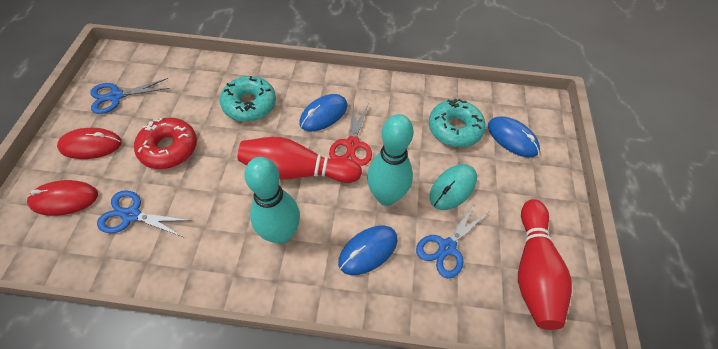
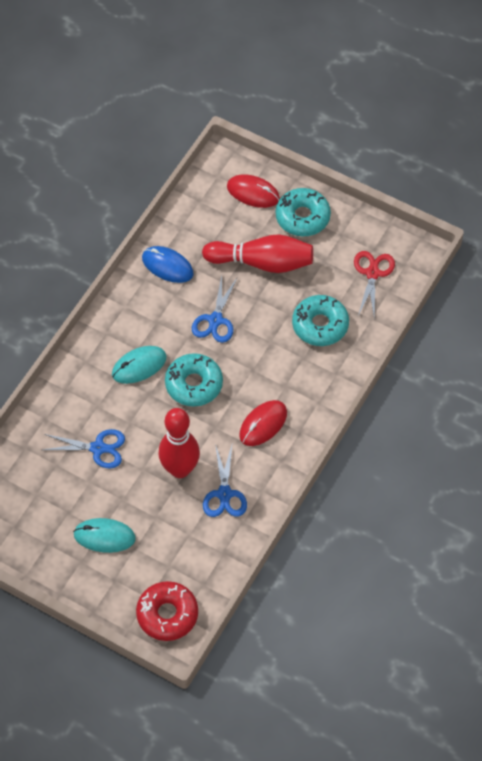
blue mouse: 3 -> 1
turquoise bowling pin: 2 -> 0
turquoise donut: 2 -> 3
turquoise mouse: 1 -> 2

